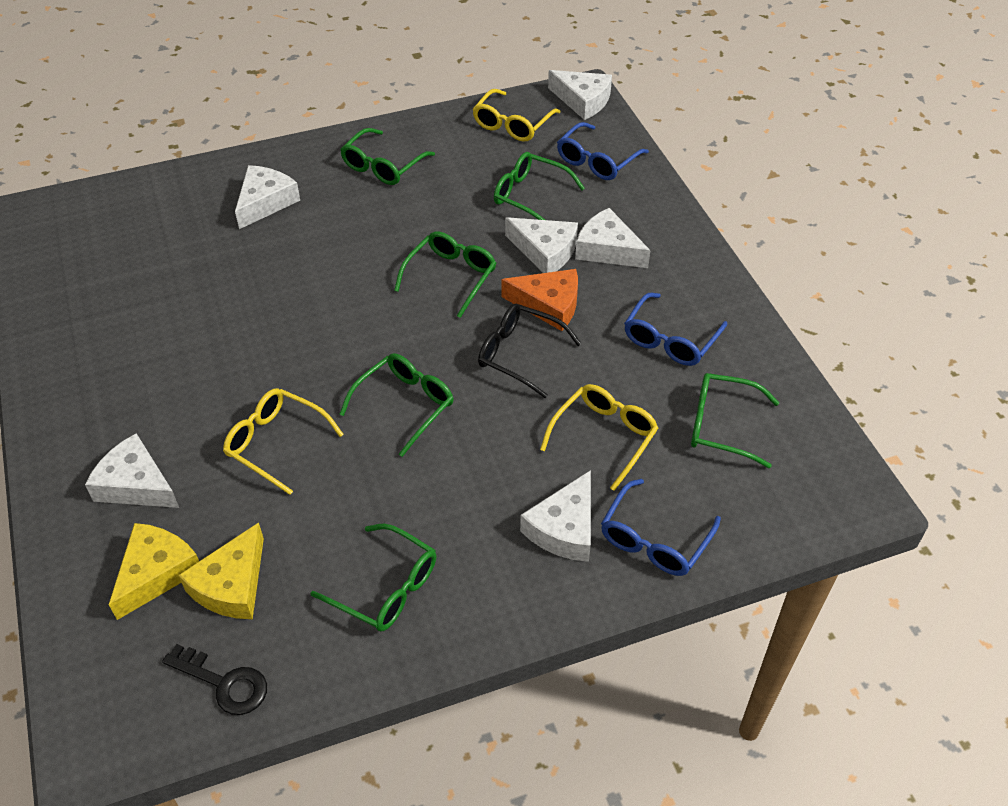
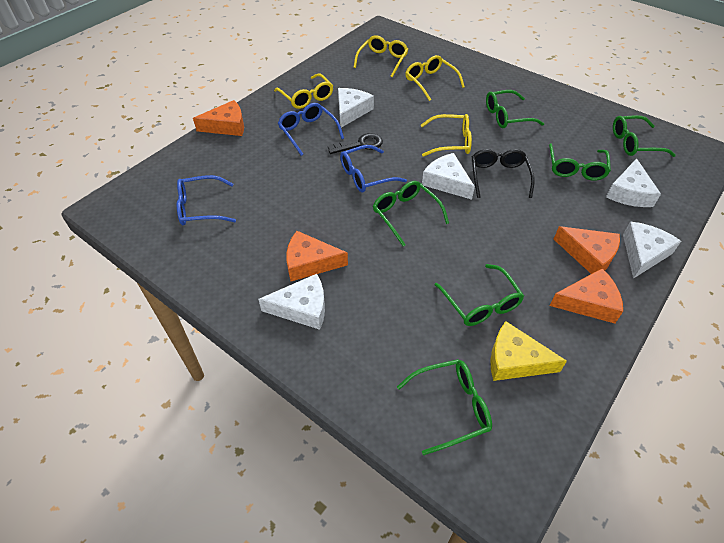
orange cheese: 1 -> 4
white cheese: 6 -> 5
yellow cheese: 2 -> 1
yellow glasses: 3 -> 4

